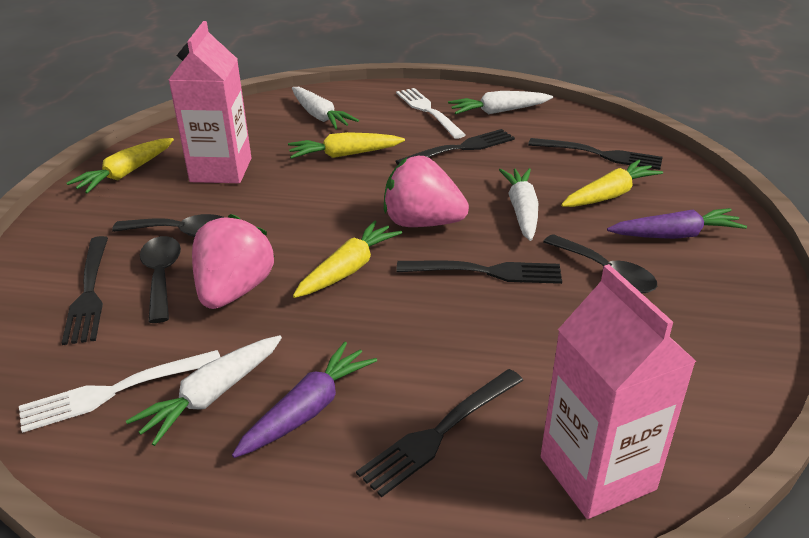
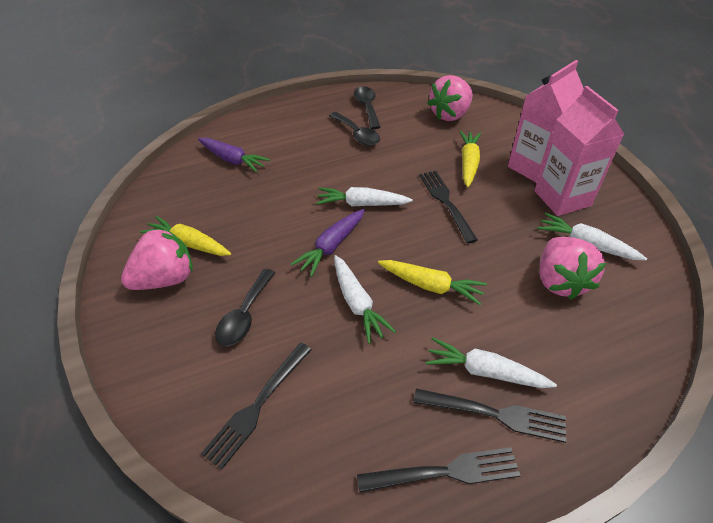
black fork: 5 -> 4
pink strawberry: 2 -> 3
white fork: 2 -> 0
yellow carrot: 4 -> 3

